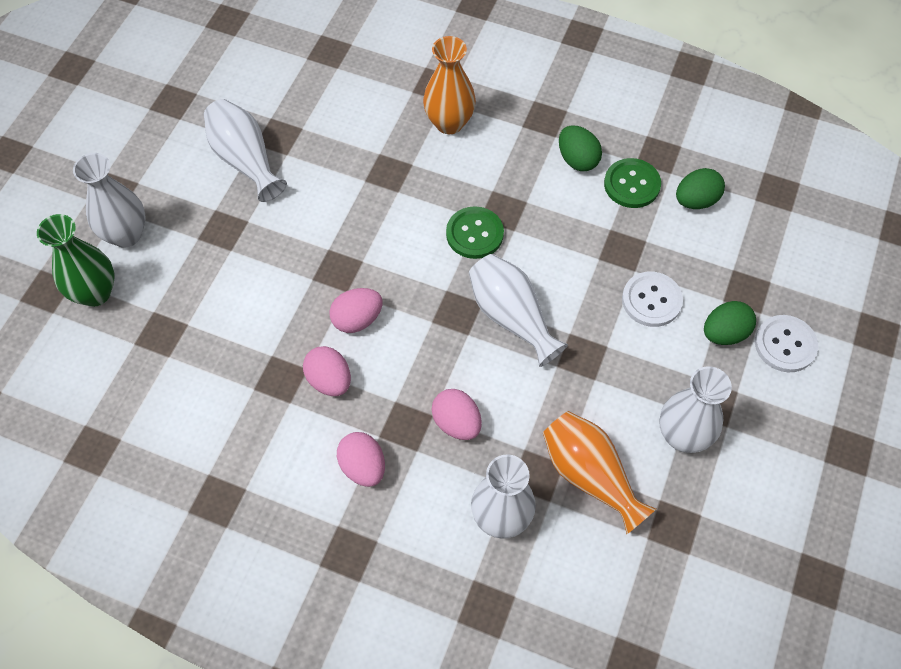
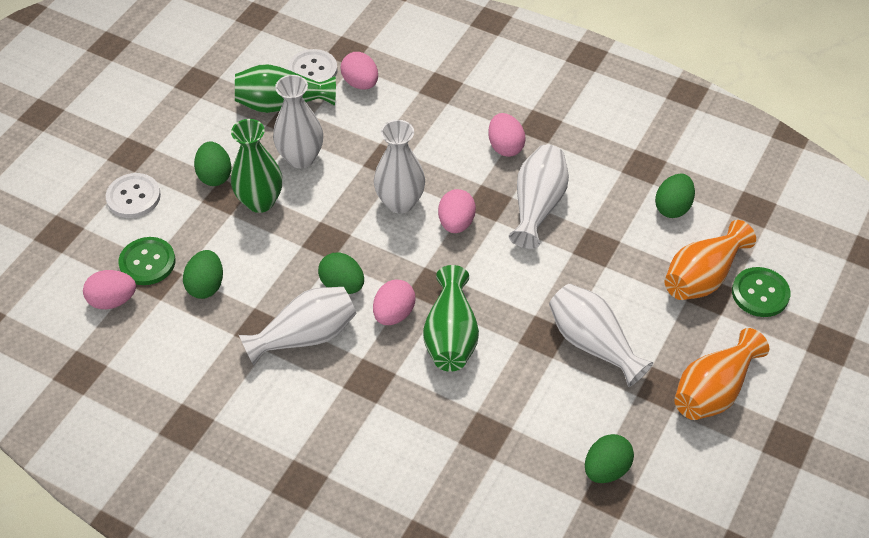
green egg: 3 -> 5
green vase: 1 -> 3
pink egg: 4 -> 5

